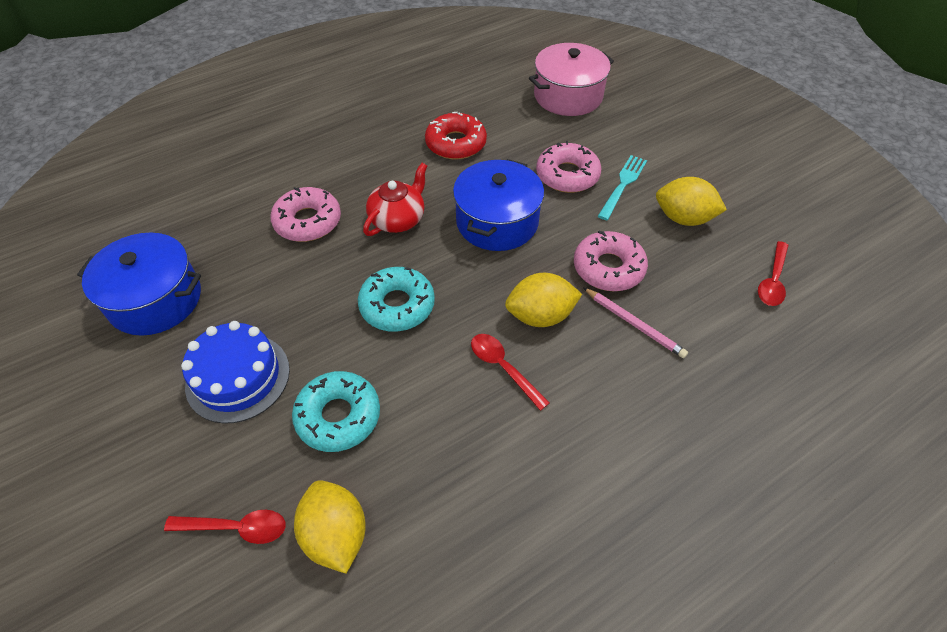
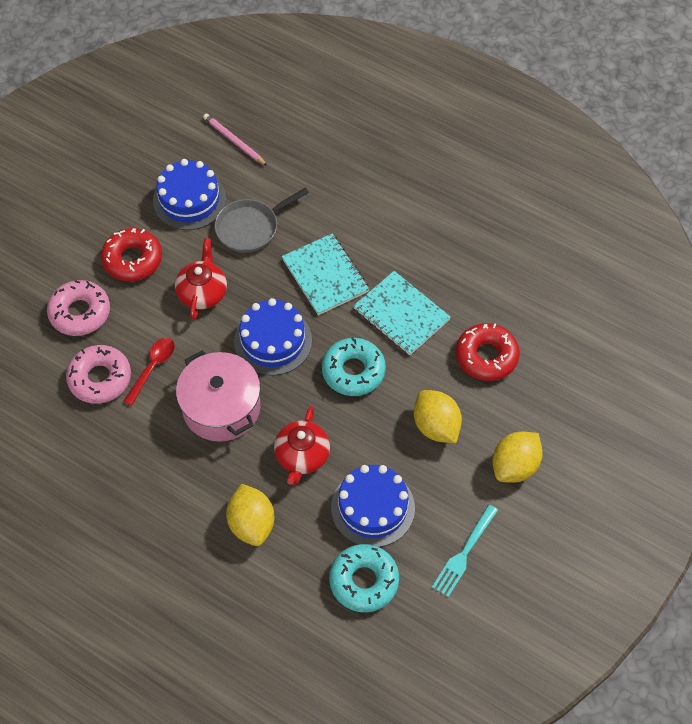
blue cake: 1 -> 3
blue pot: 2 -> 0
grey pan: 0 -> 1
pink donut: 3 -> 2
red donut: 1 -> 2
red spoon: 3 -> 1
red teapot: 1 -> 2
turquoise notebook: 0 -> 2

